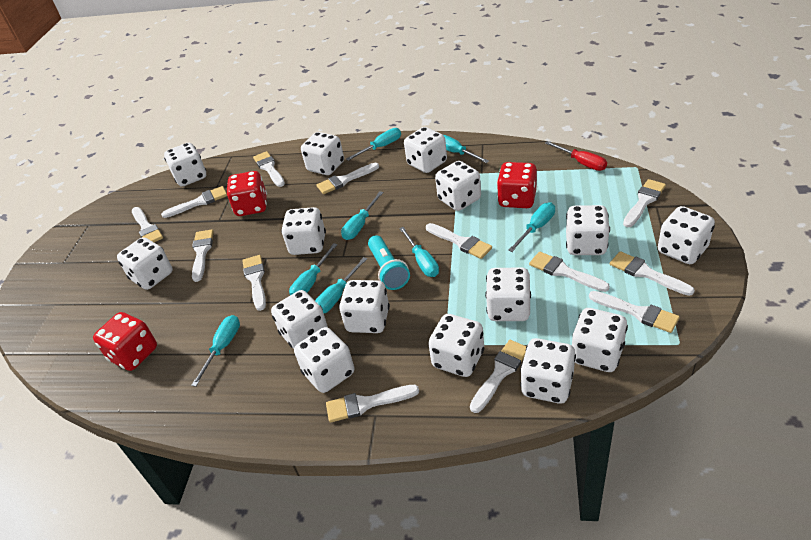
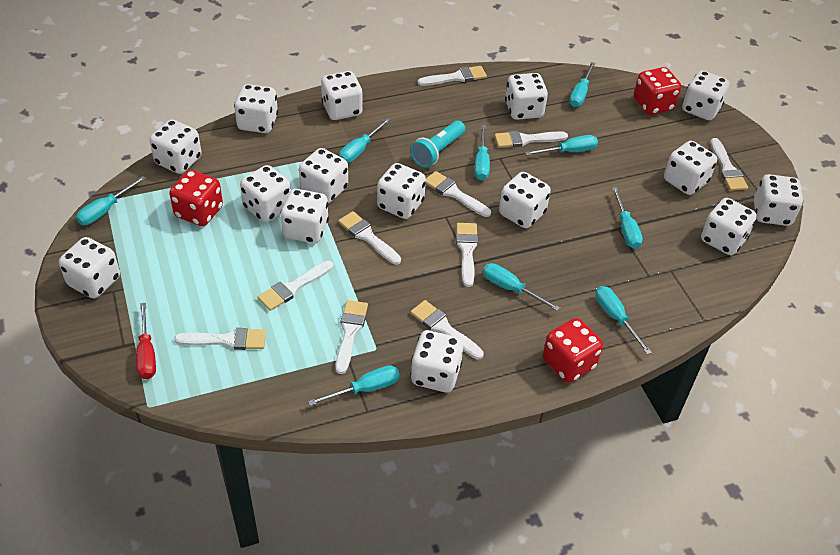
turquoise screwdriver: 8 -> 9
white brush: 13 -> 10

